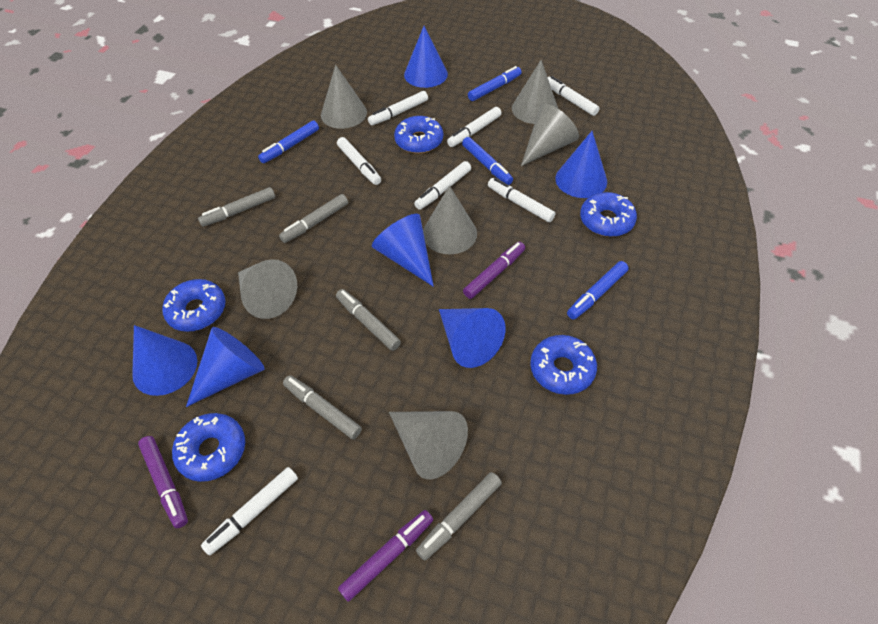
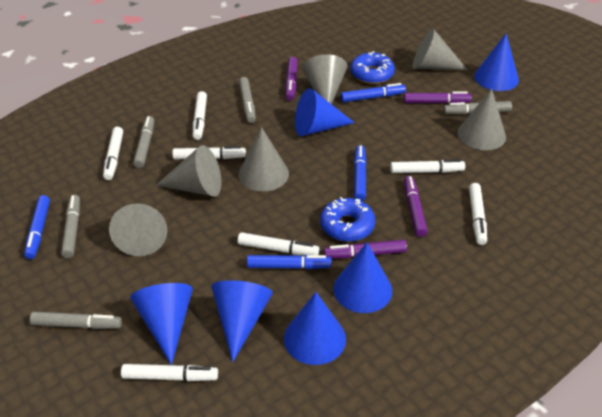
blue donut: 5 -> 2
purple marker: 3 -> 4

